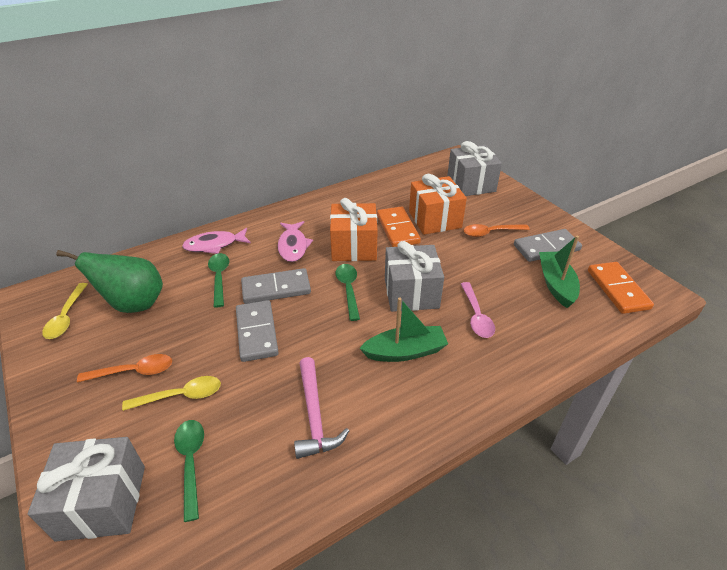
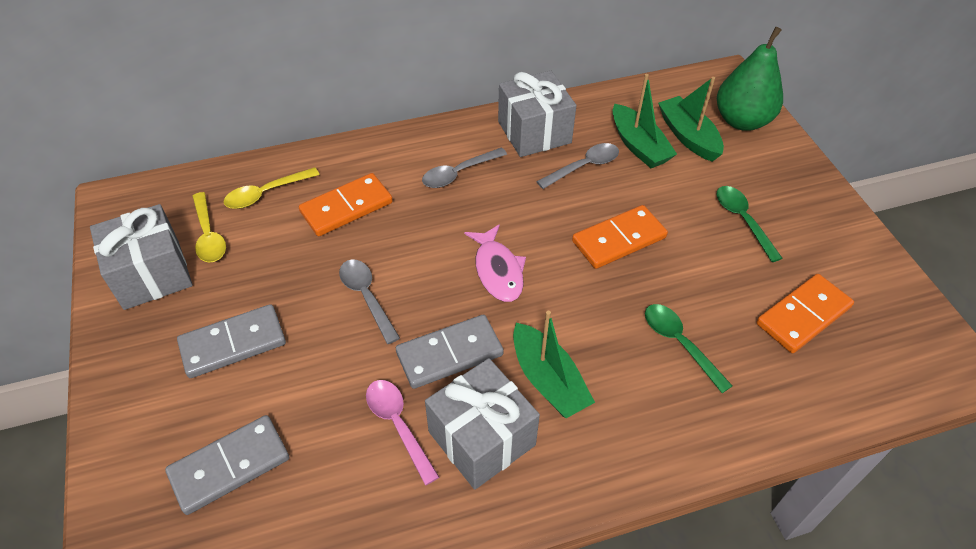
green boat: 2 -> 3
green spoon: 3 -> 2
grey spoon: 0 -> 3
orange domino: 2 -> 3
orange gift: 2 -> 0
orange spoon: 2 -> 0
pink fish: 2 -> 1
pink hammer: 1 -> 0

